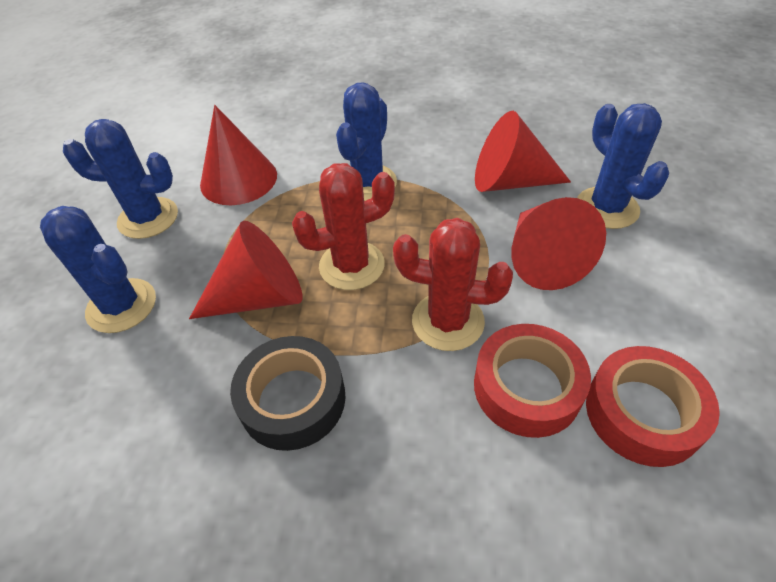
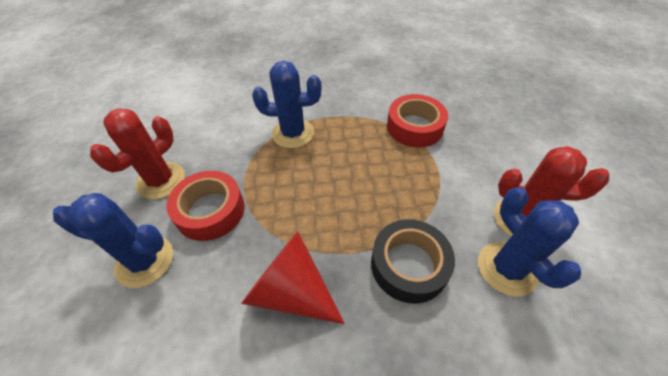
blue cactus: 4 -> 3
red cone: 4 -> 1

